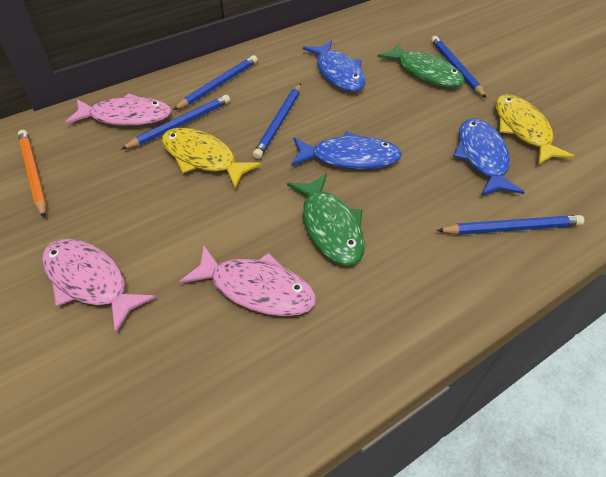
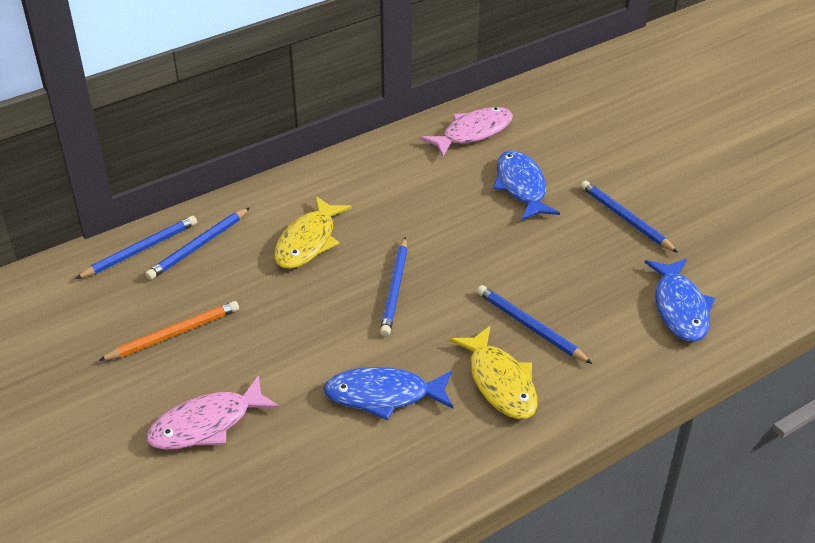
green fish: 2 -> 0
pink fish: 3 -> 2

